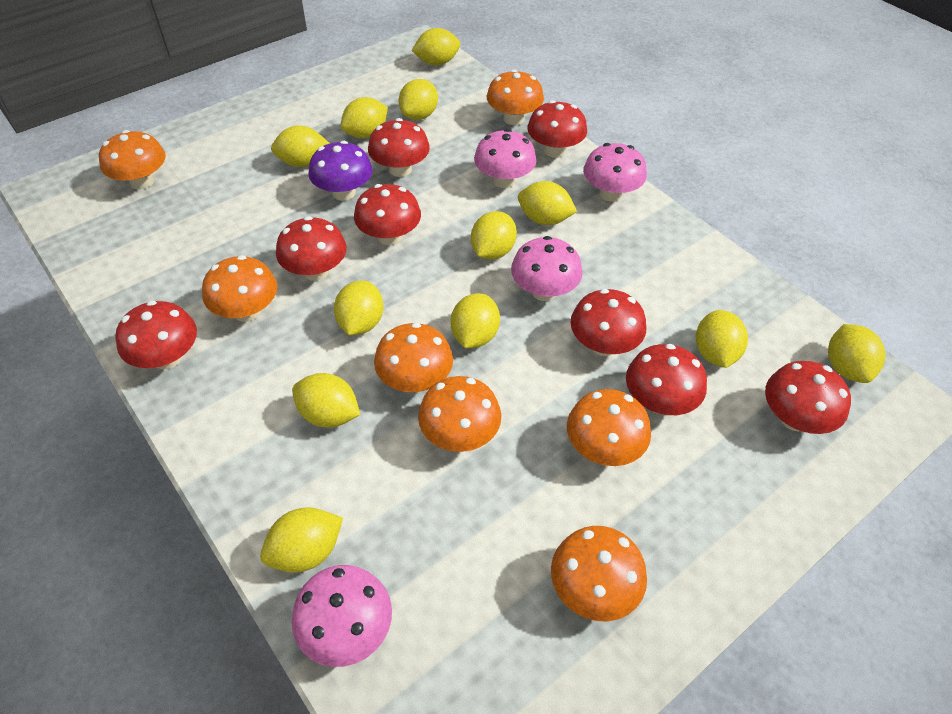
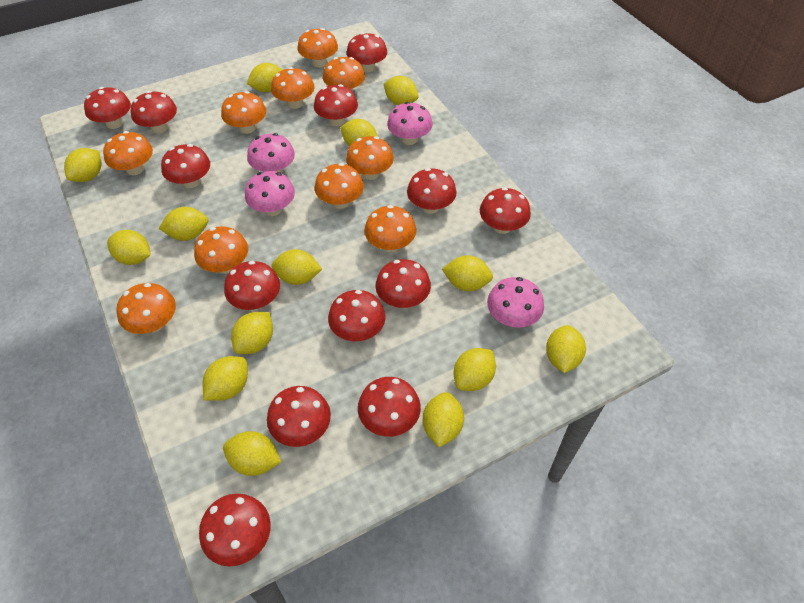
orange mushroom: 7 -> 10
purple mushroom: 1 -> 0
red mushroom: 8 -> 13
yellow lemon: 12 -> 14

